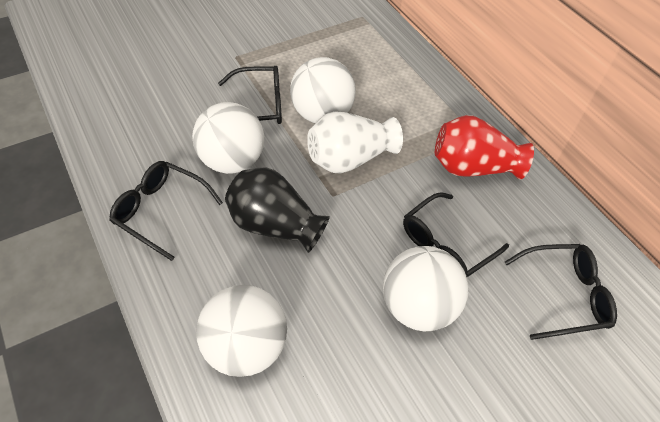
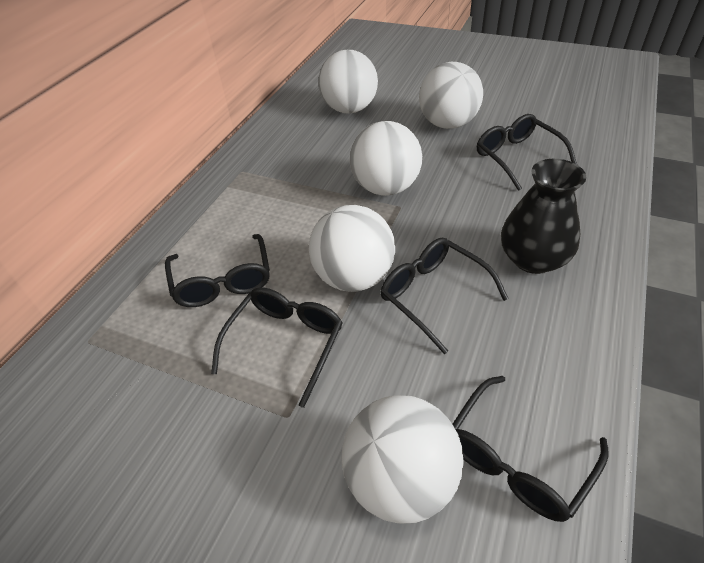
black glasses: 4 -> 5
red vase: 1 -> 0
white ball: 4 -> 5
white vase: 1 -> 0

